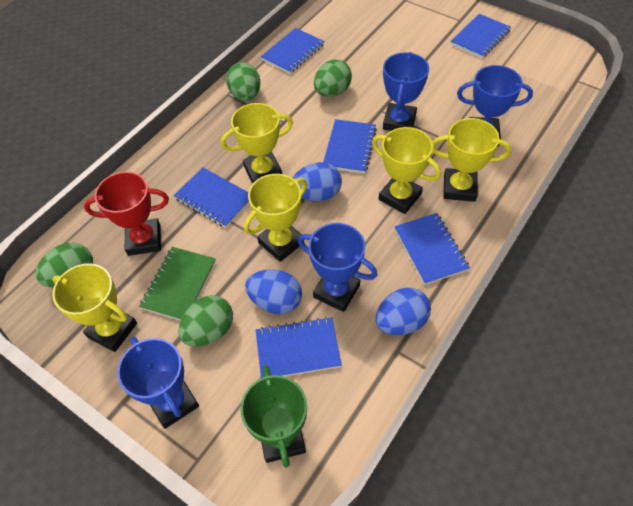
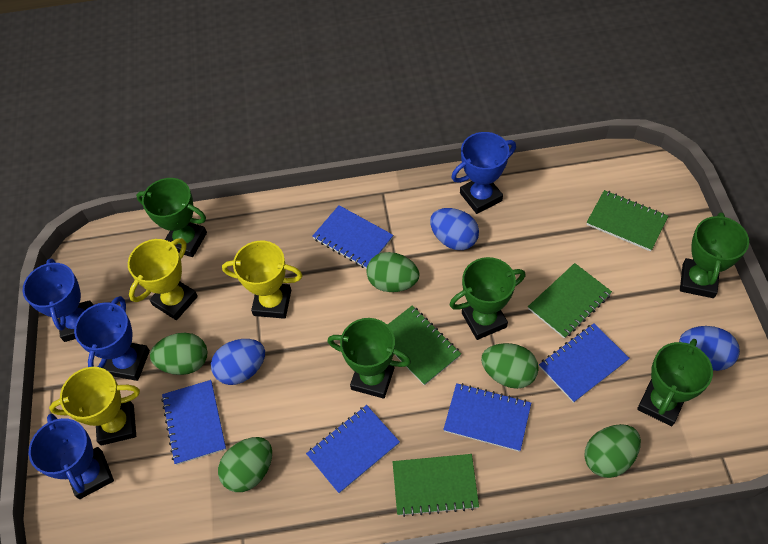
blue notebook: 6 -> 5
green egg: 4 -> 5
green notebook: 1 -> 4
green trophy: 1 -> 5
red trophy: 1 -> 0
yellow trophy: 5 -> 3

